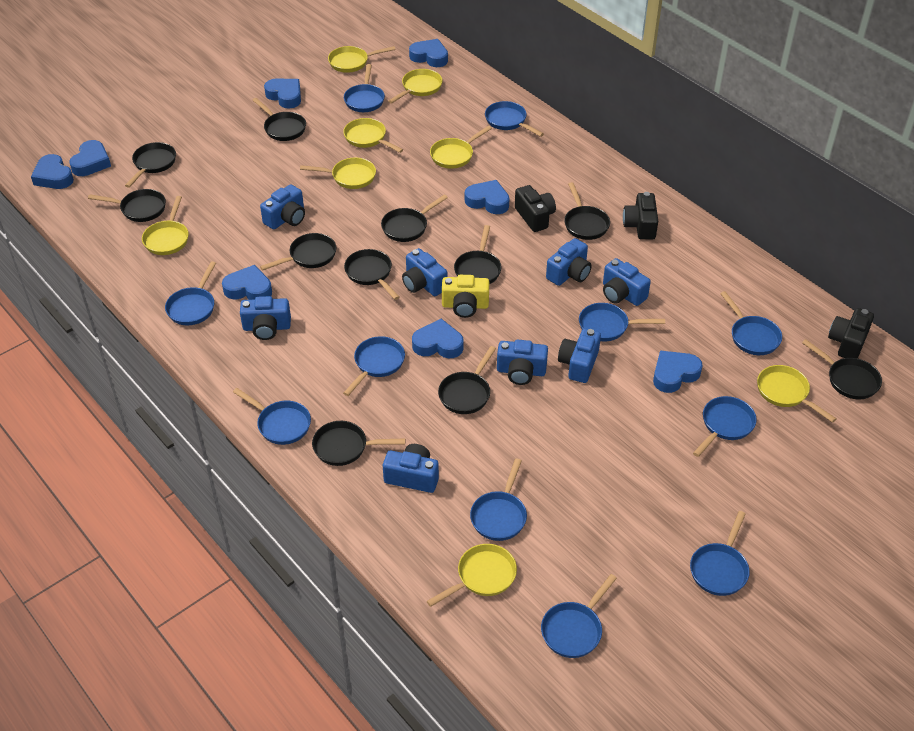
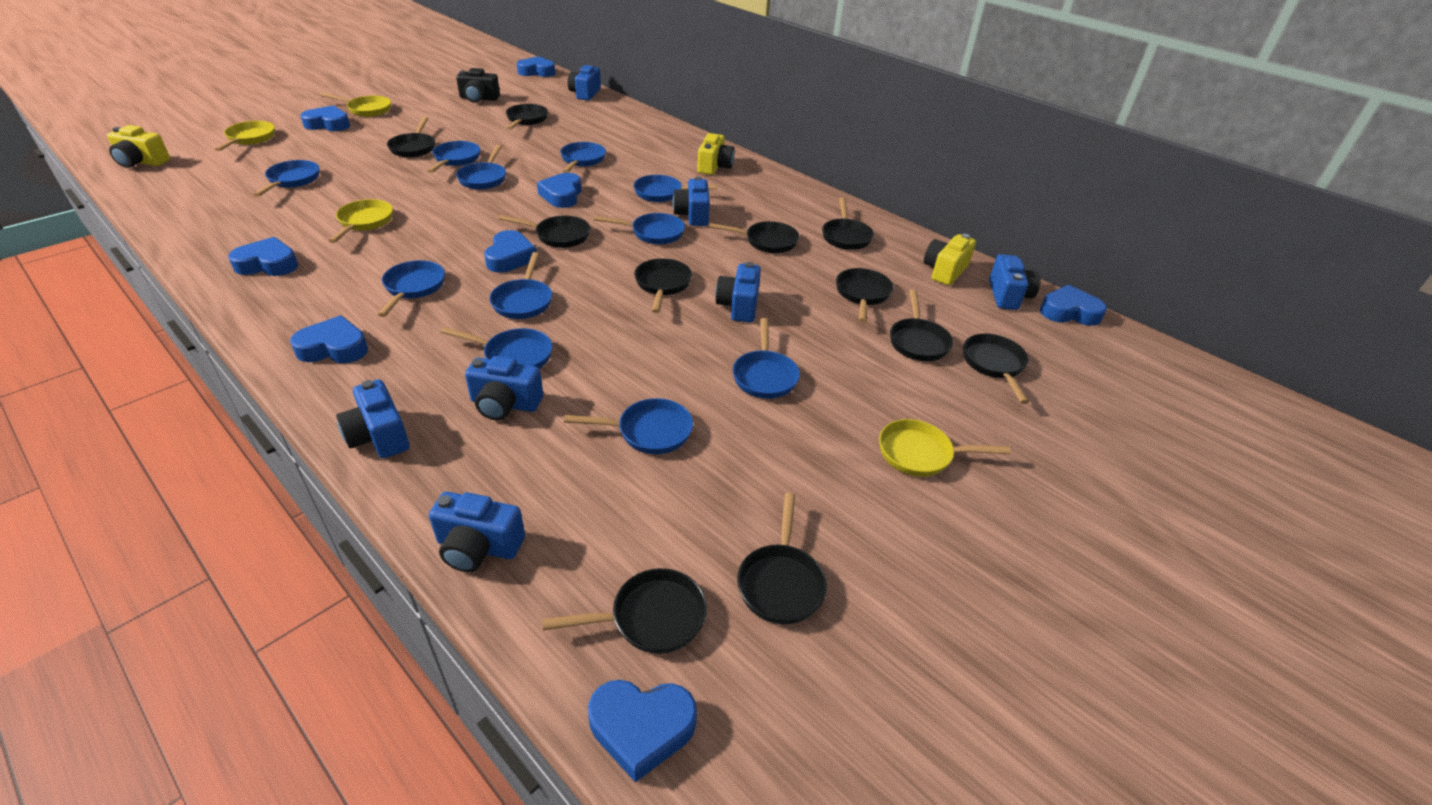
black camera: 3 -> 1
blue camera: 8 -> 7
yellow camera: 1 -> 3
yellow pan: 8 -> 4

